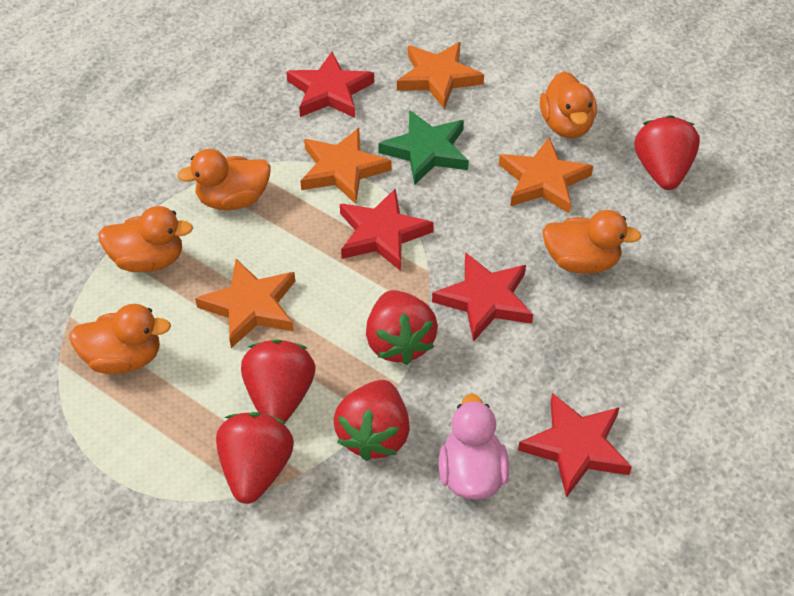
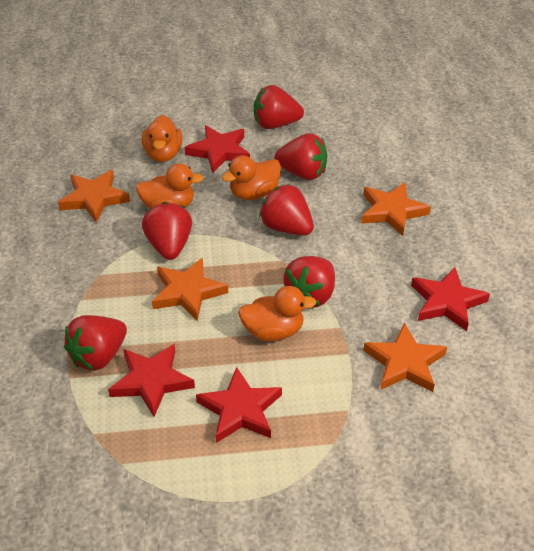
green star: 1 -> 0
orange duck: 5 -> 4
pink duck: 1 -> 0
red strawberry: 5 -> 6

